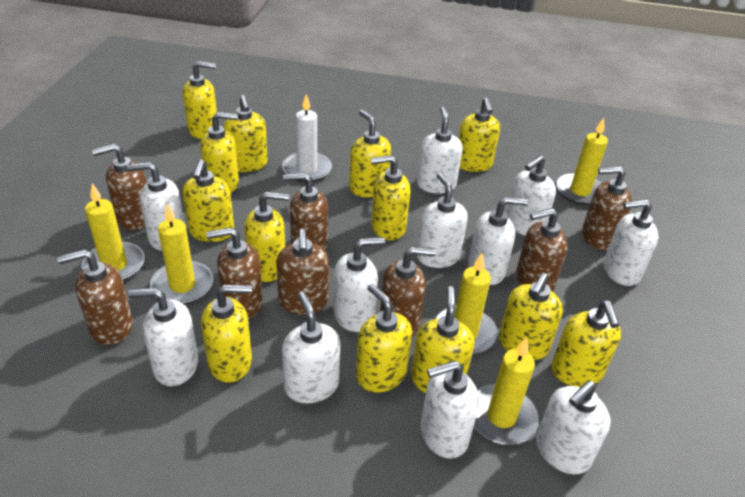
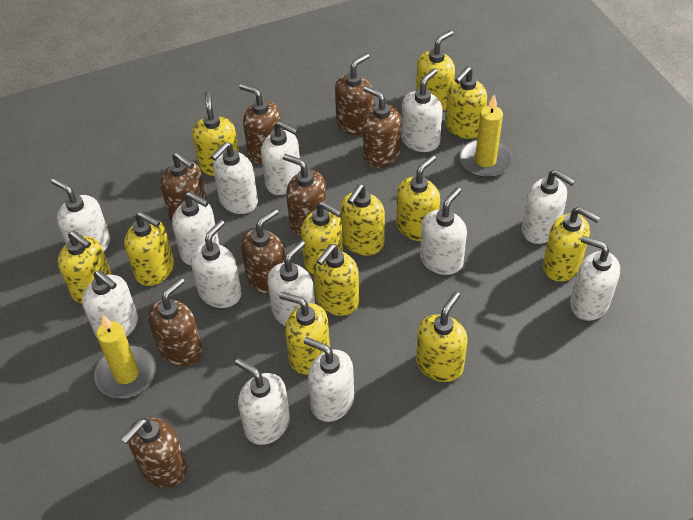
white candle: 1 -> 0
white soap dispenser: 11 -> 13
yellow candle: 5 -> 2
yellow soap dispenser: 13 -> 12

